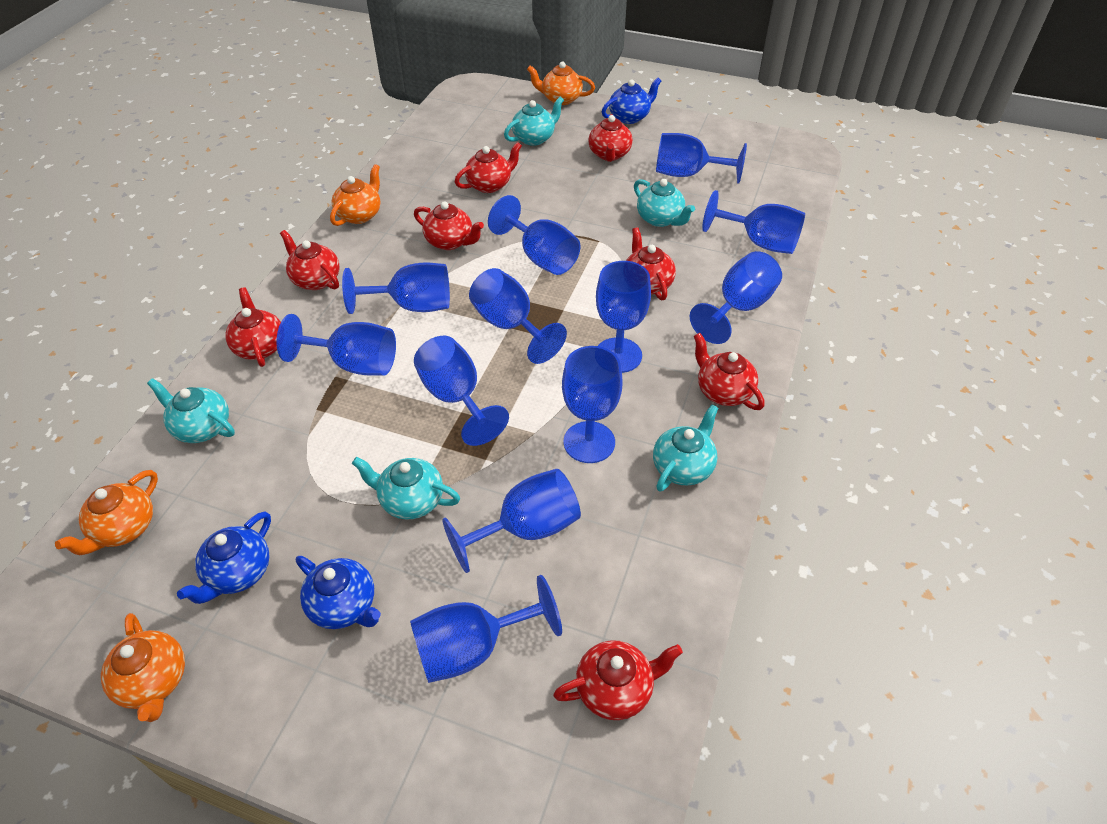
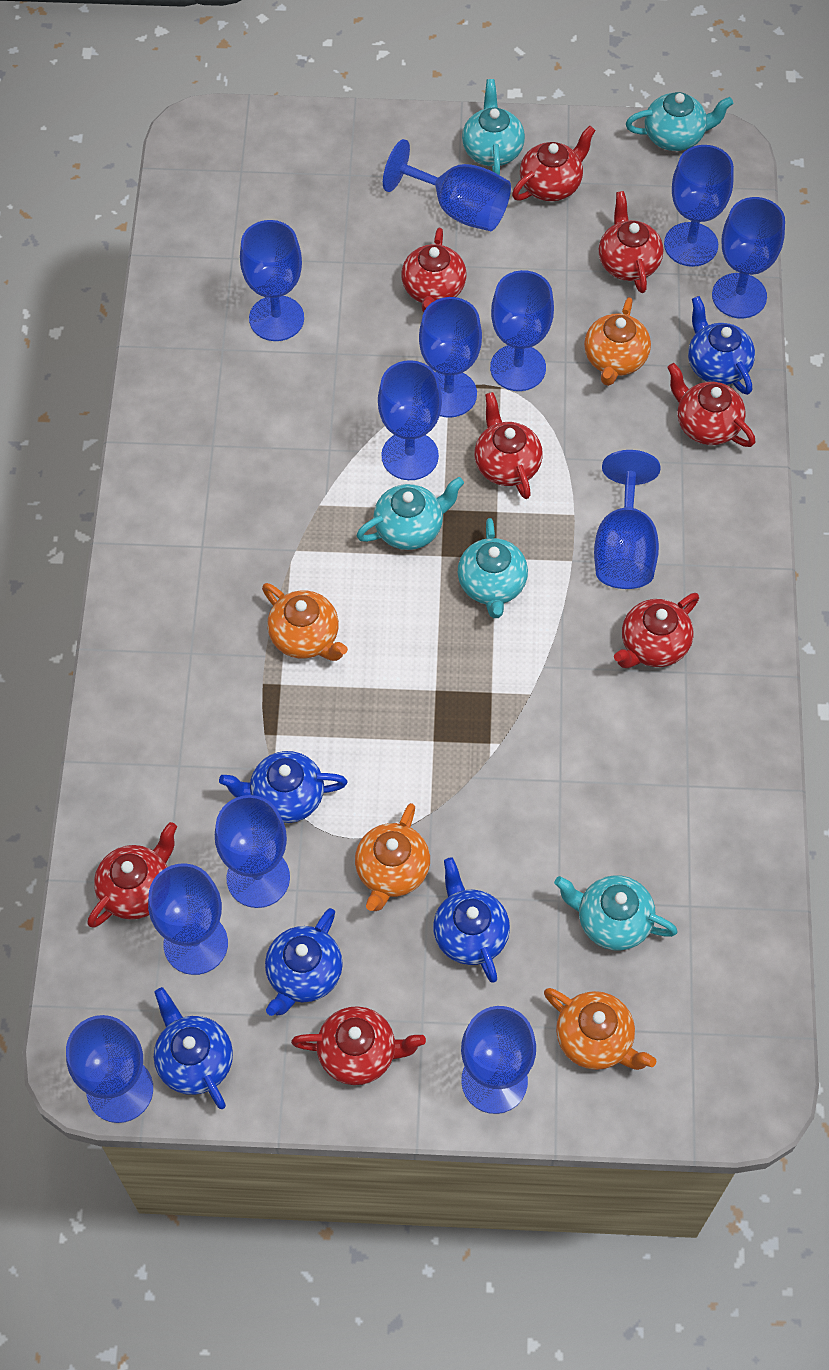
blue teapot: 3 -> 5

